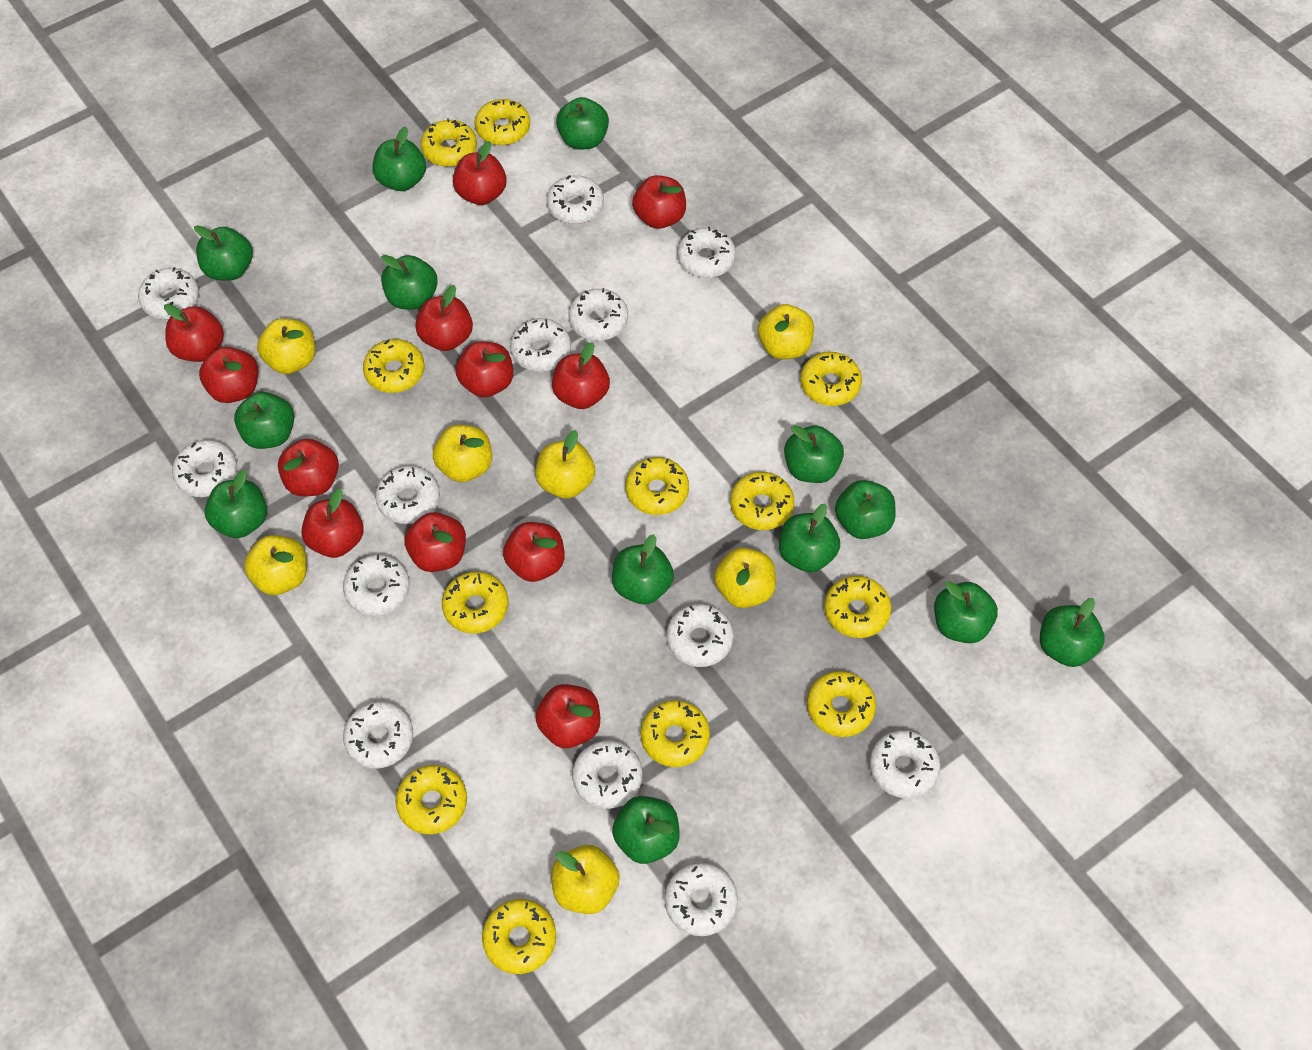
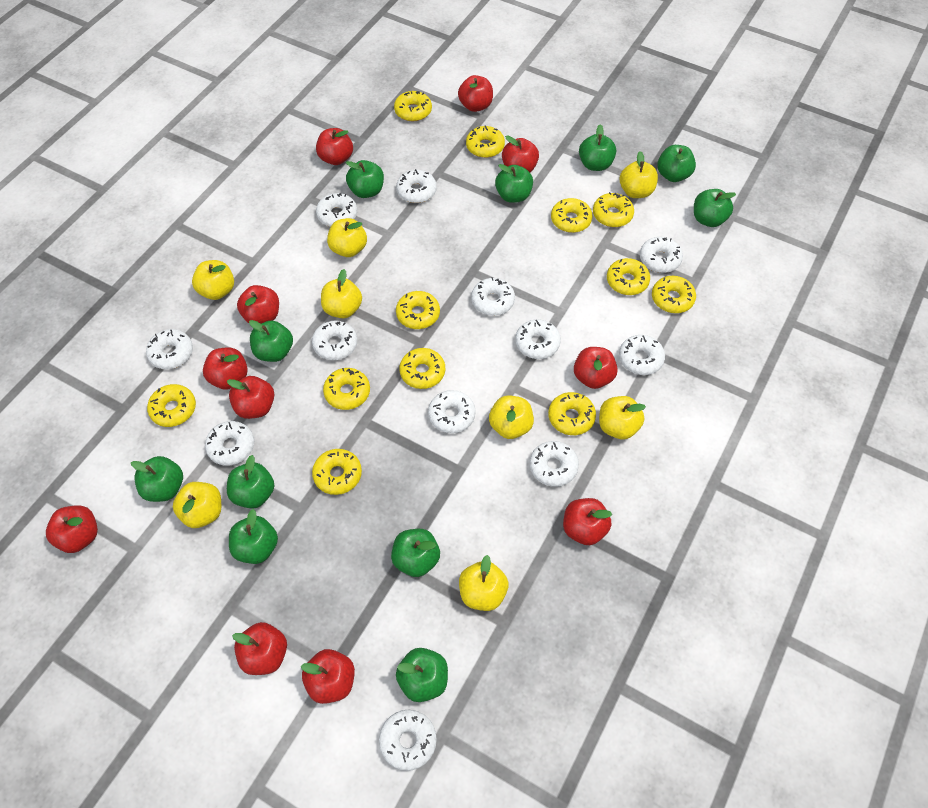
green apple: 13 -> 11
red apple: 12 -> 11
white donut: 13 -> 12
yellow apple: 7 -> 8

